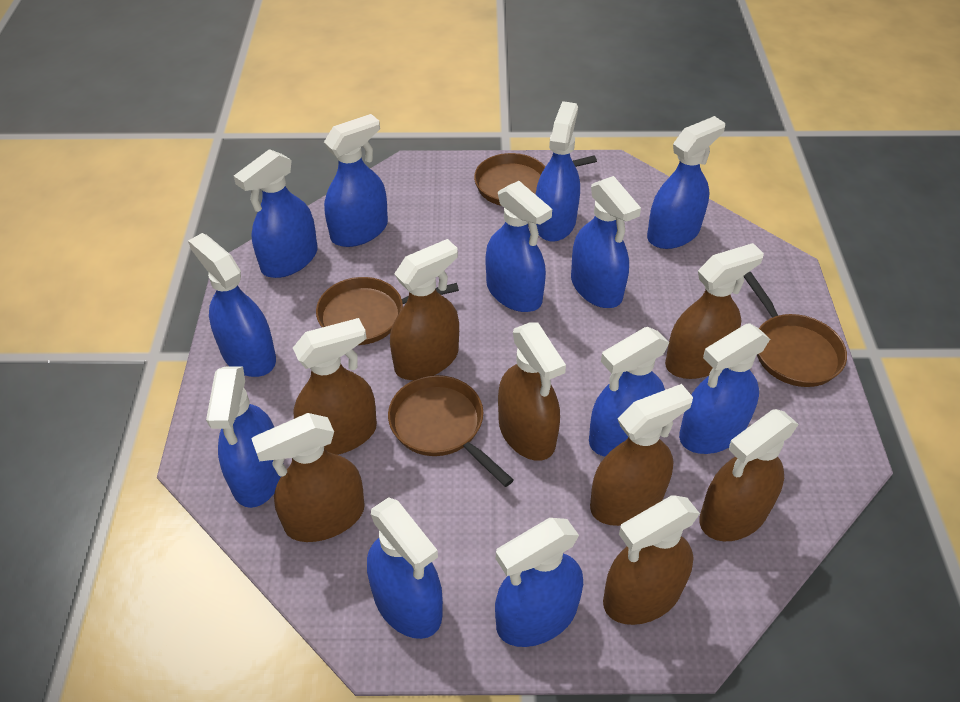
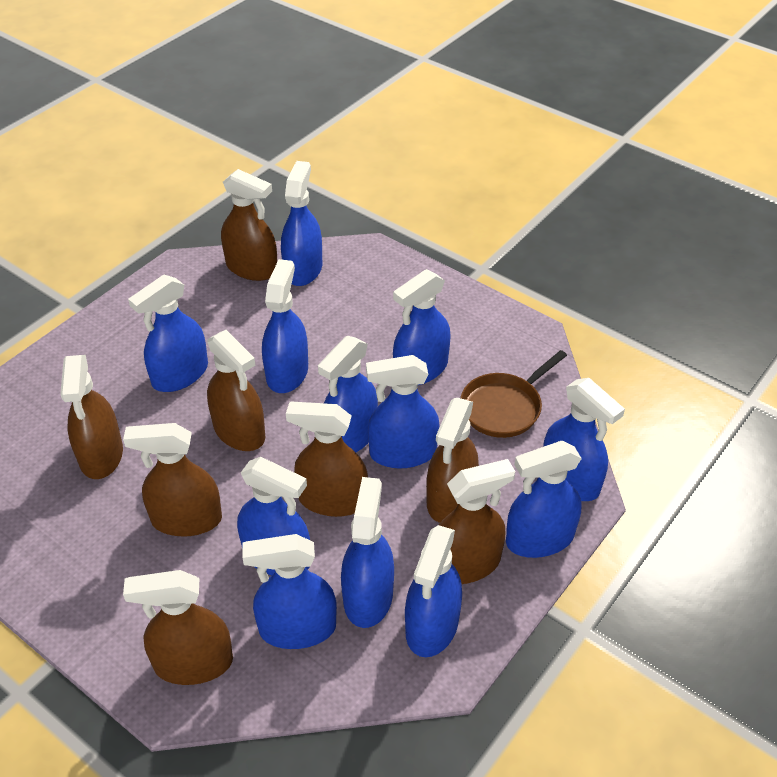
brown pan: 4 -> 1

